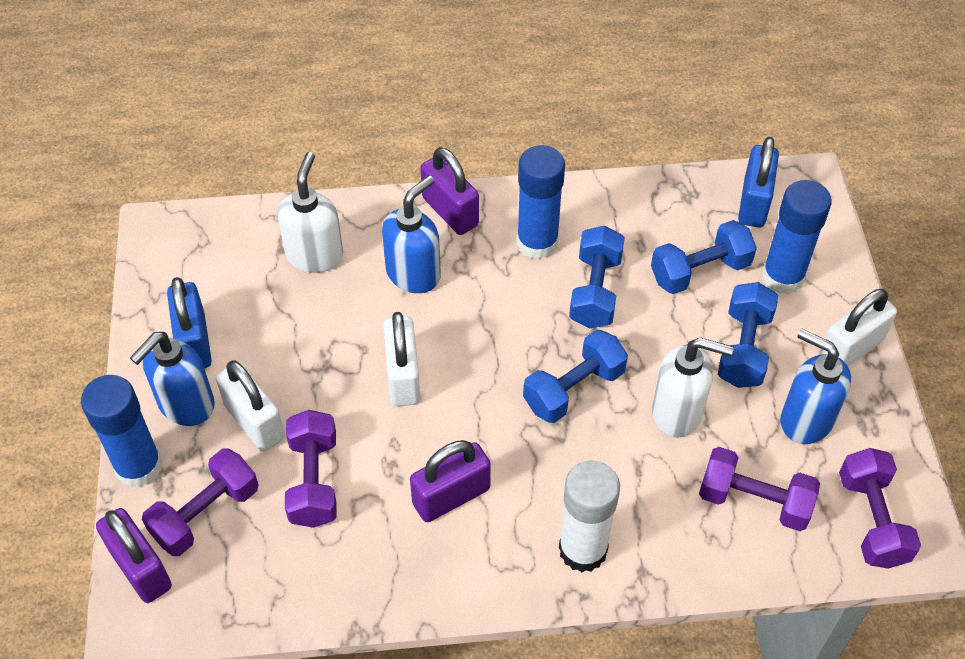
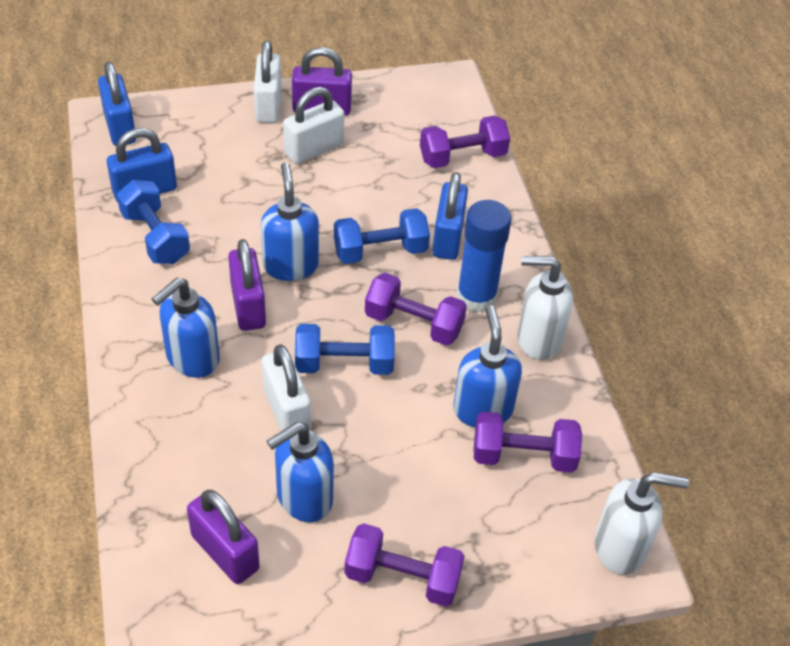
blue dumbbell: 4 -> 3
blue glue stick: 3 -> 1
blue padlock: 2 -> 3
blue soap dispenser: 3 -> 4
white glue stick: 1 -> 0

